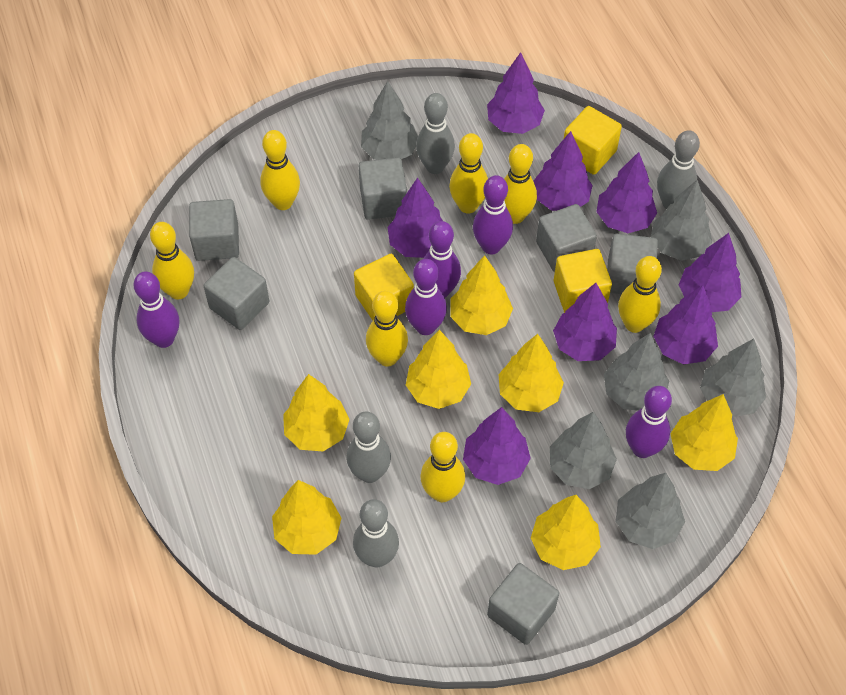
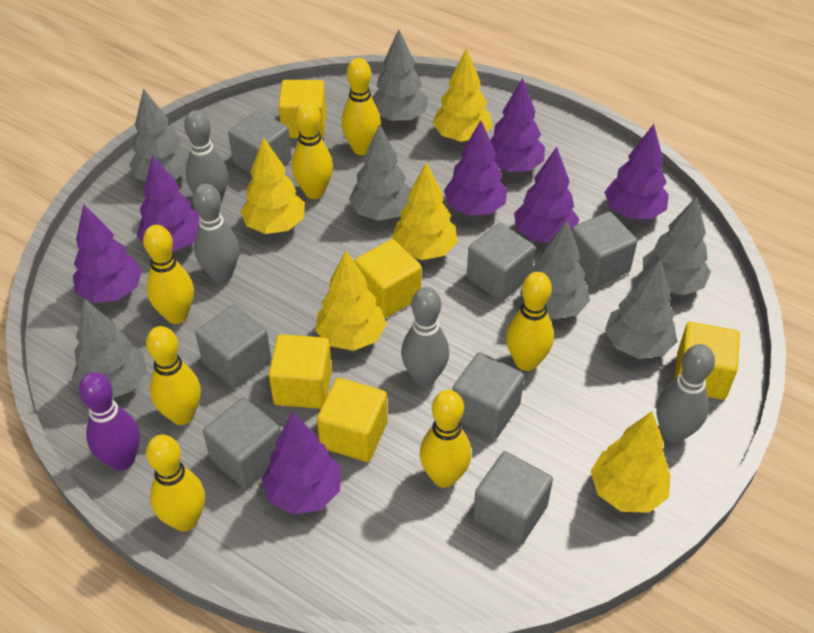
grey cube: 6 -> 7
grey tree: 6 -> 7
purple bowling pin: 5 -> 1
purple tree: 8 -> 7
yellow cube: 3 -> 5
yellow tree: 7 -> 5

